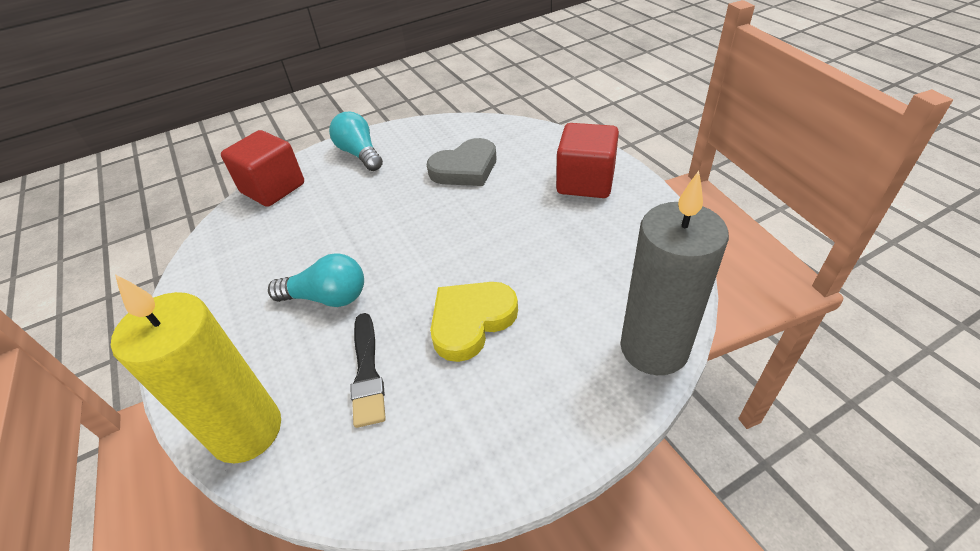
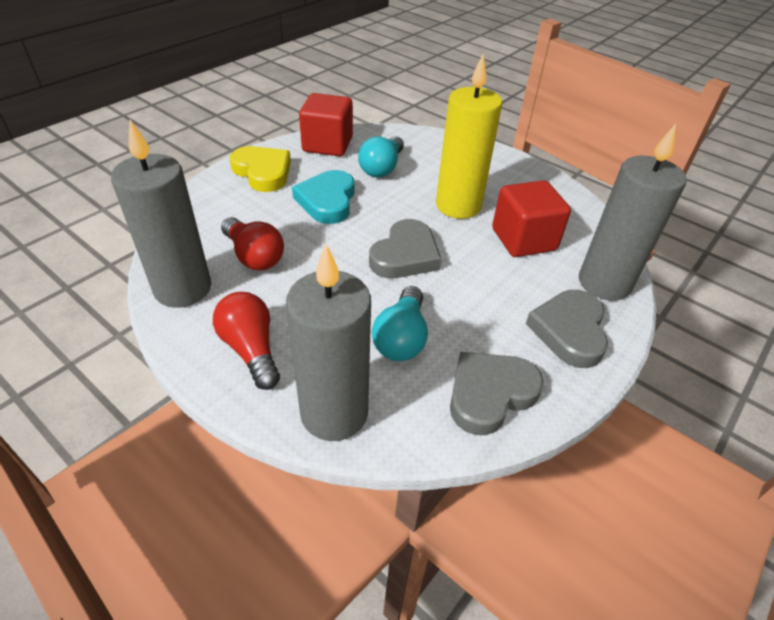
black brush: 1 -> 0
grey candle: 1 -> 3
grey heart: 1 -> 3
red light bulb: 0 -> 2
turquoise heart: 0 -> 1

